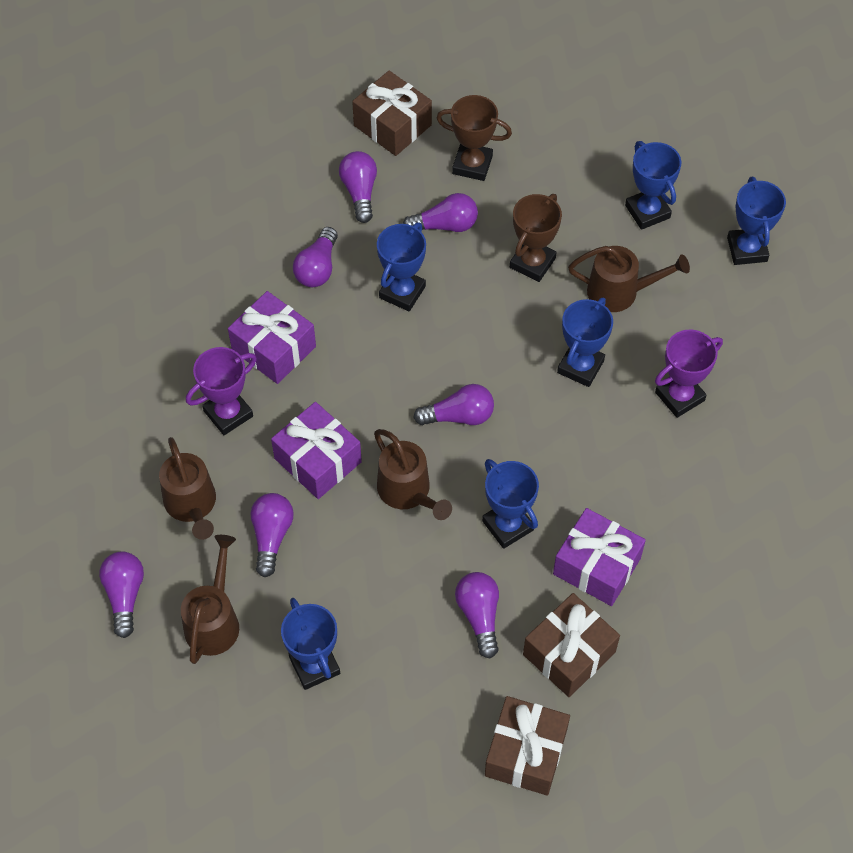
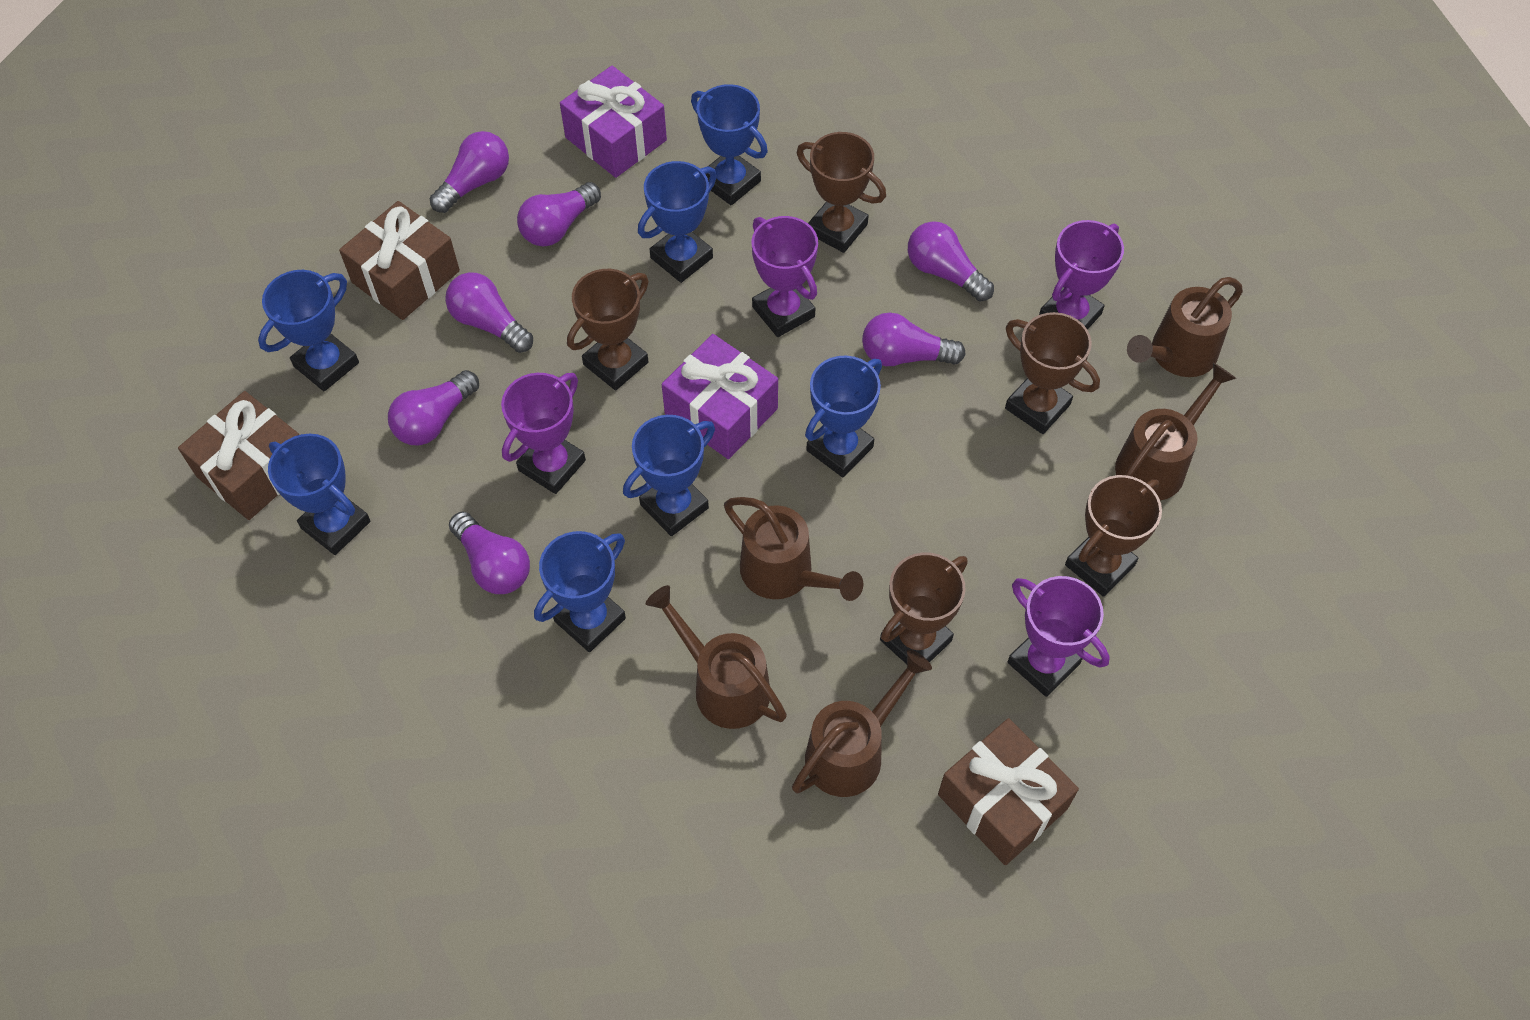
blue trophy: 6 -> 7
brown trophy: 2 -> 5
brown watering can: 4 -> 5
purple gift: 3 -> 2
purple trophy: 2 -> 4

